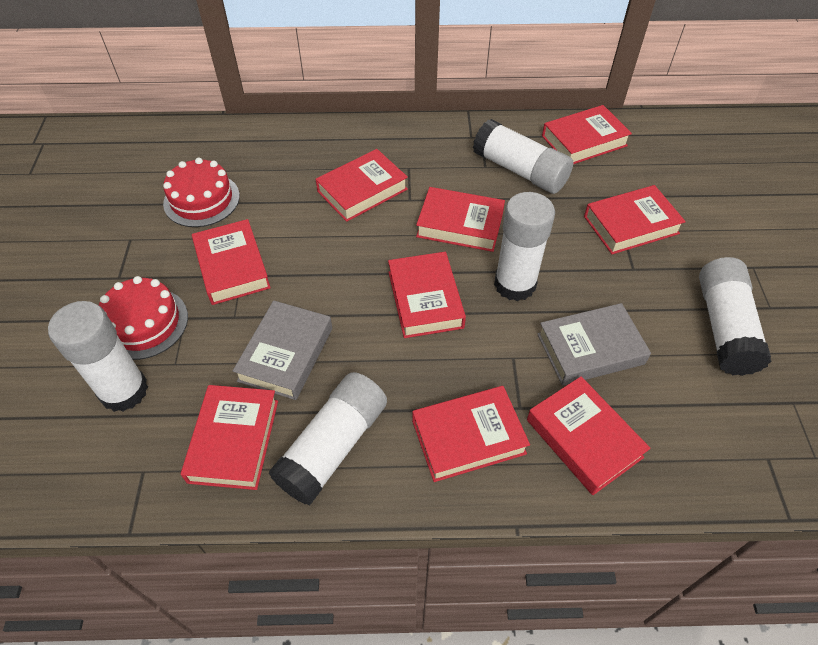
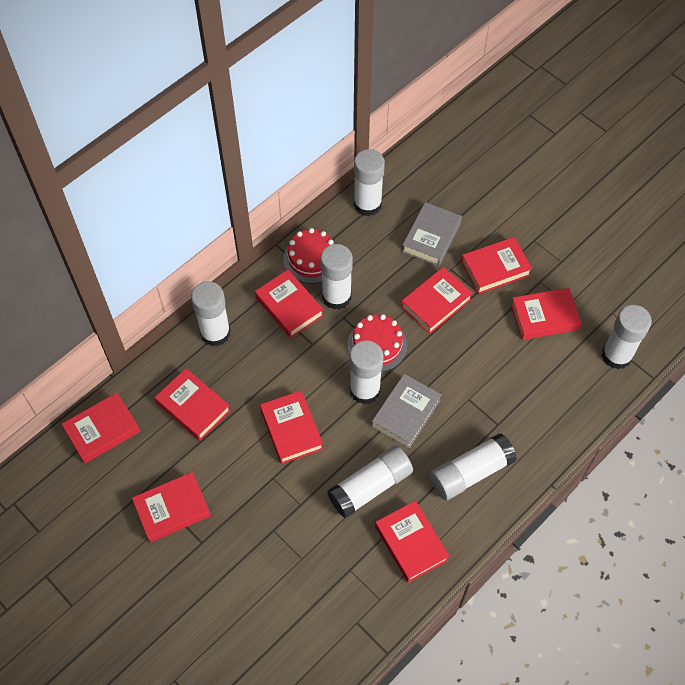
white glue stick: 5 -> 7

